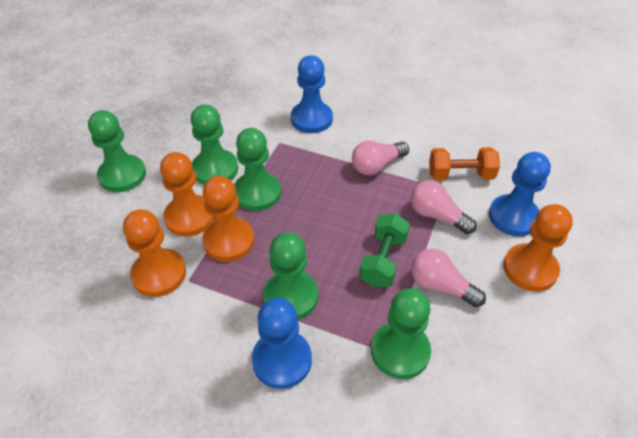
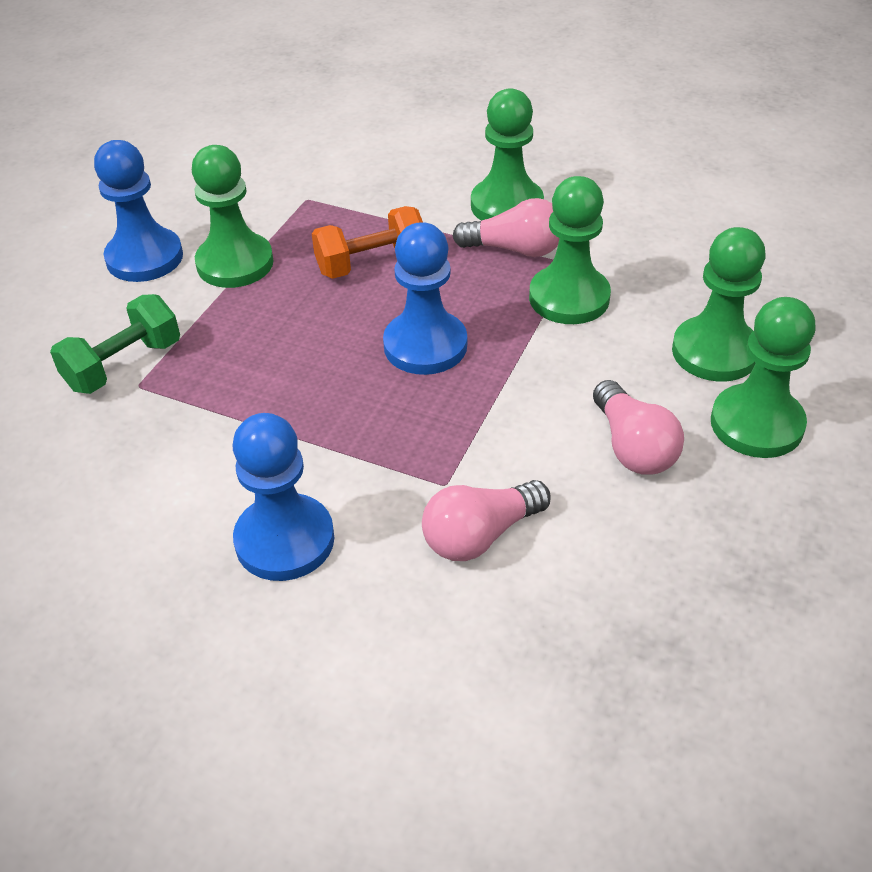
orange pawn: 4 -> 0

